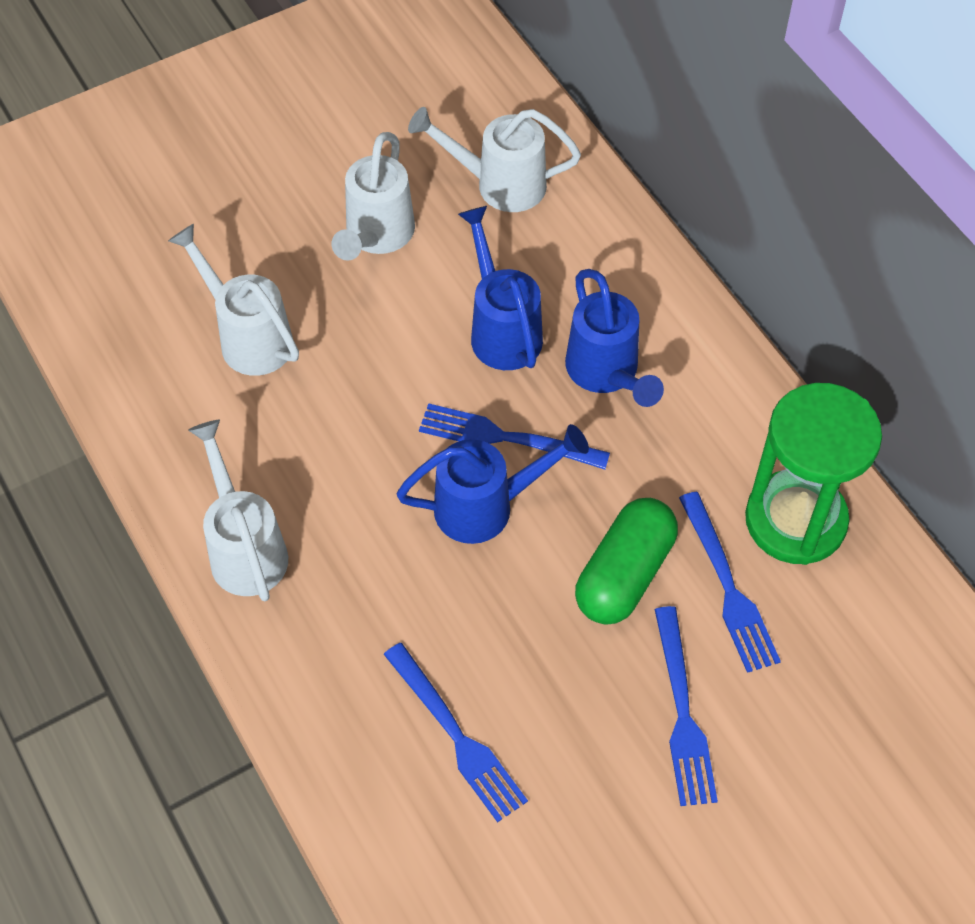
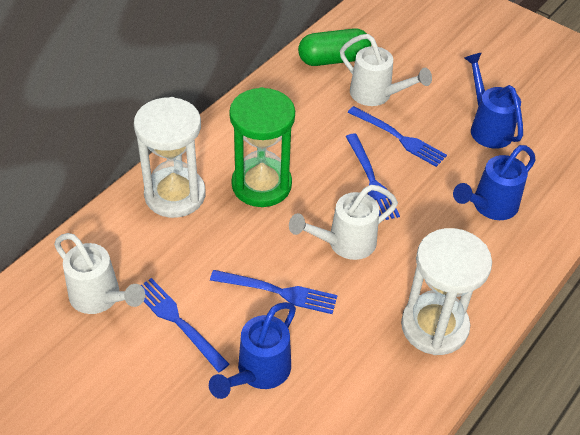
white hourglass: 0 -> 2
white watering can: 4 -> 3

